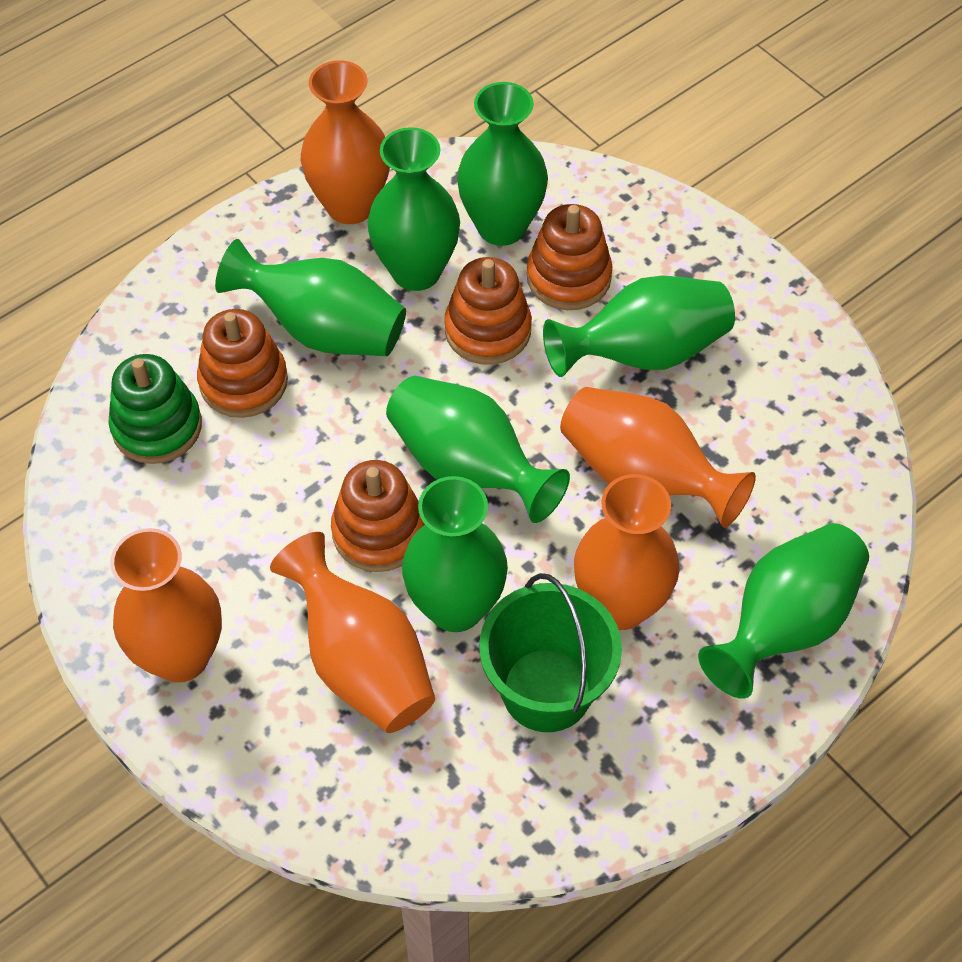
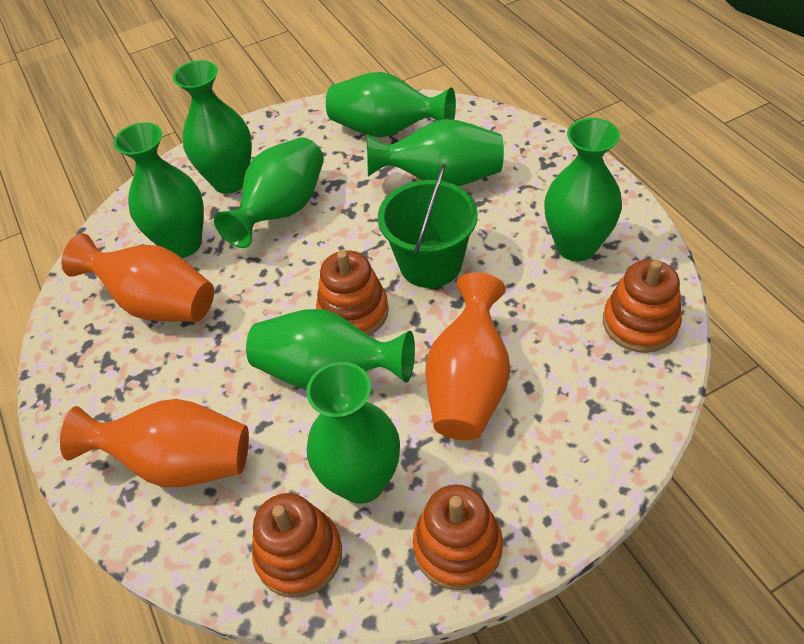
green stacking toy: 1 -> 0
green vase: 7 -> 8
orange vase: 5 -> 3

